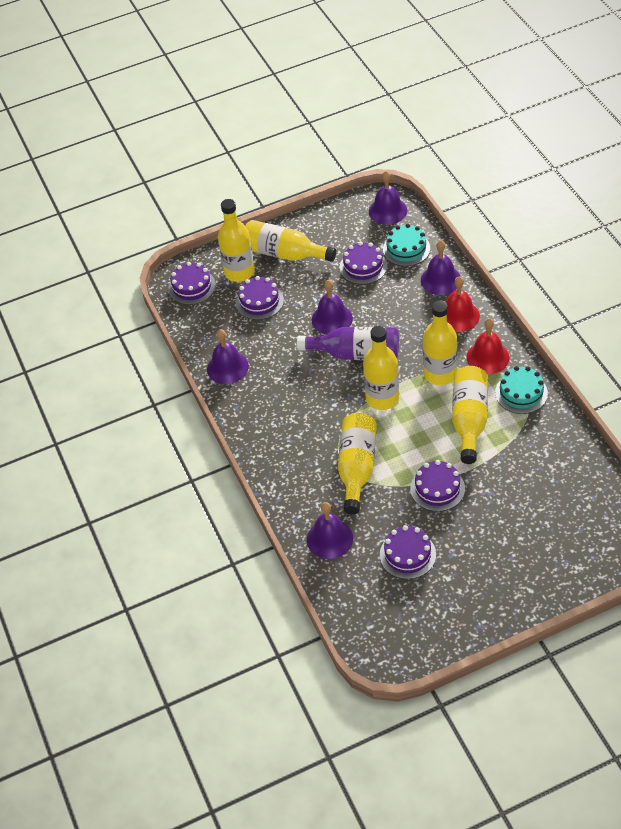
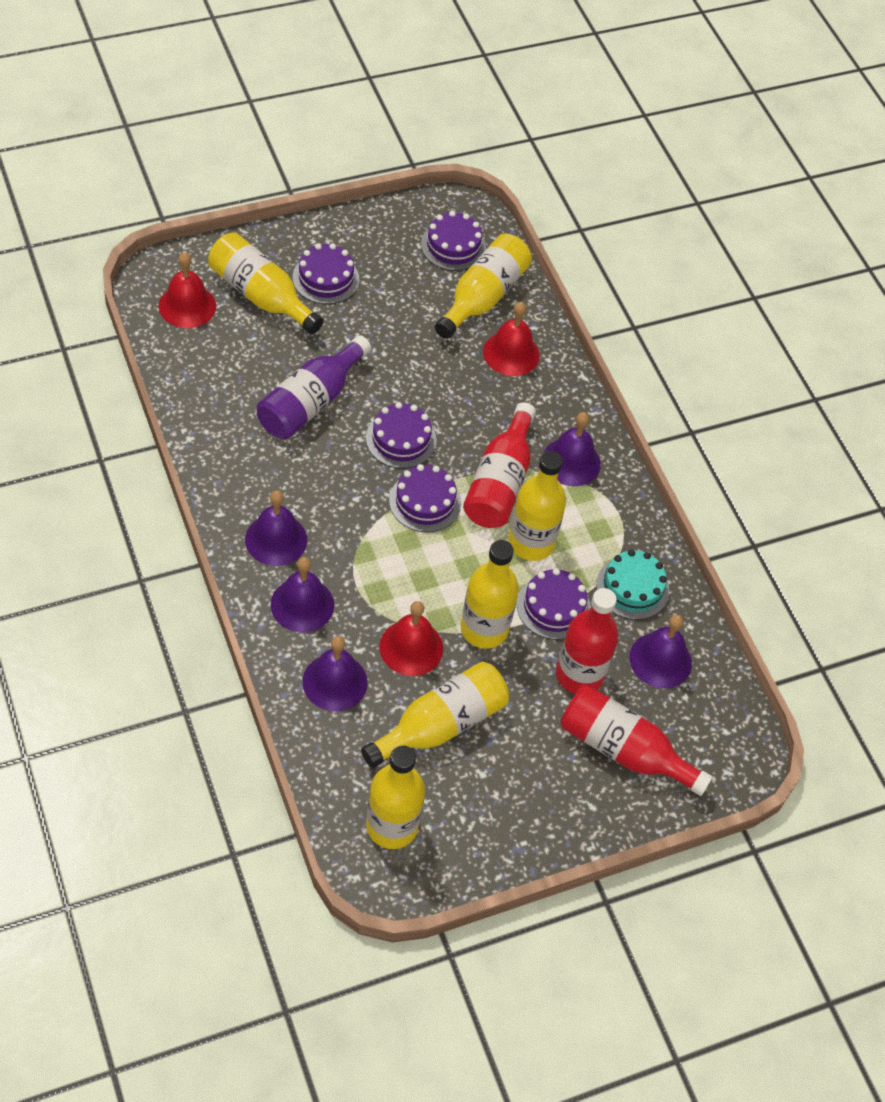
red bell: 2 -> 3
red bottle: 0 -> 3
turquoise cake: 2 -> 1

